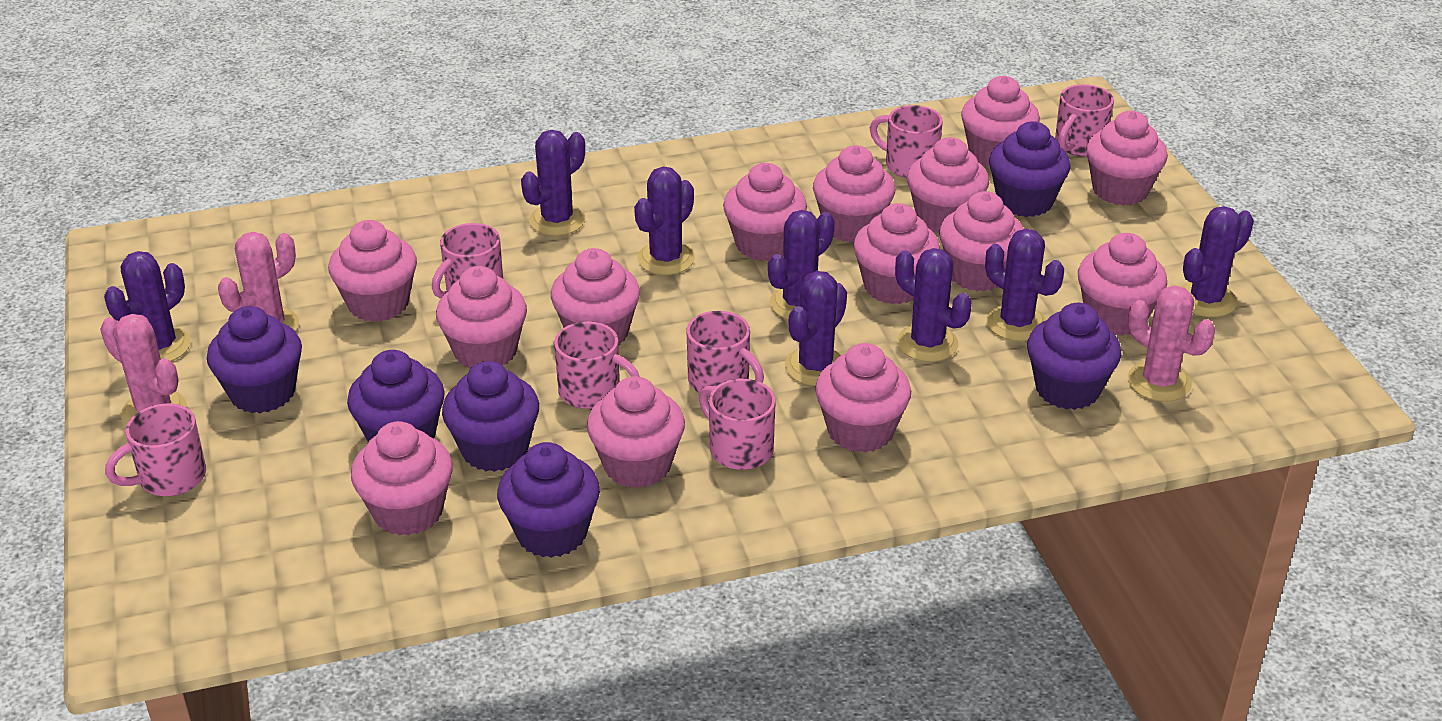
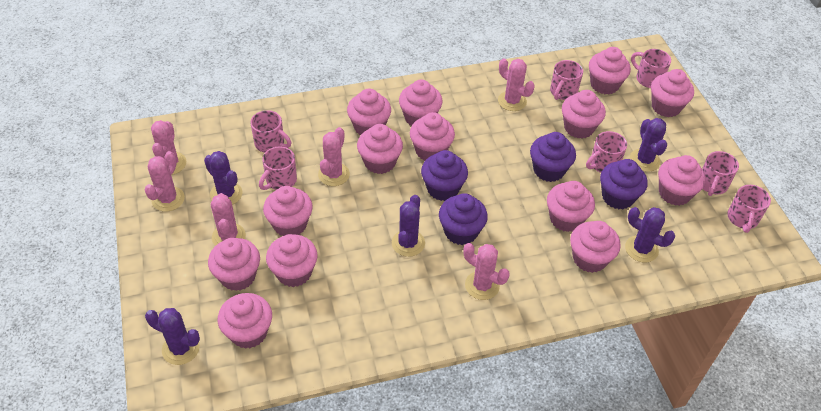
pink cactus: 3 -> 6
purple cactus: 8 -> 5
purple cupcake: 6 -> 4

